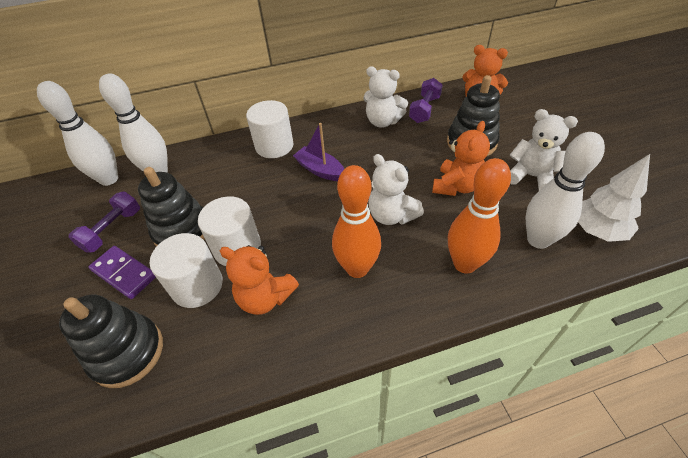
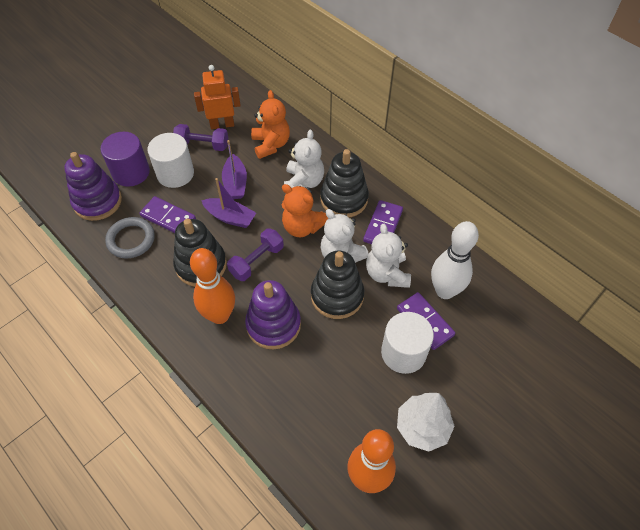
grey ring: 0 -> 1
orange robot: 0 -> 1
orange teddy bear: 3 -> 2
purple boat: 1 -> 2
purple cylinder: 0 -> 1
purple domino: 1 -> 3
purple stacking toy: 0 -> 2
white bowling pin: 3 -> 1
white cylinder: 3 -> 2

